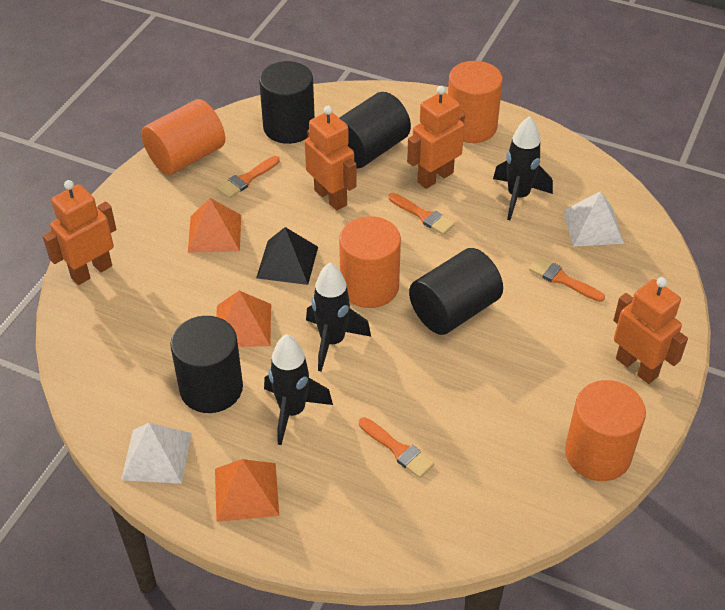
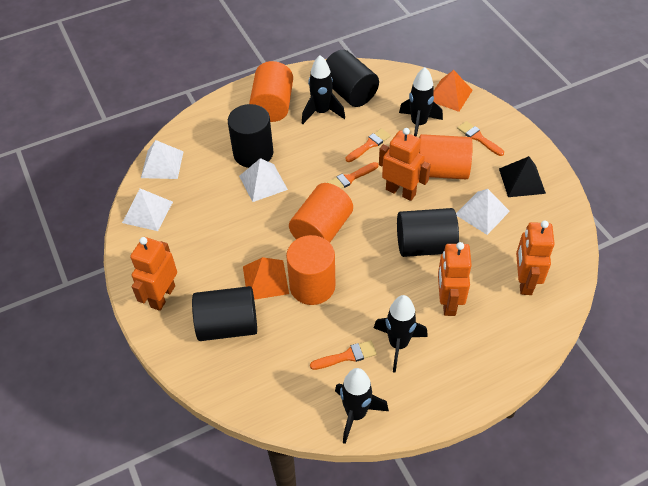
black rocket: 3 -> 4
orange pyramid: 3 -> 2
white pyramid: 2 -> 4

